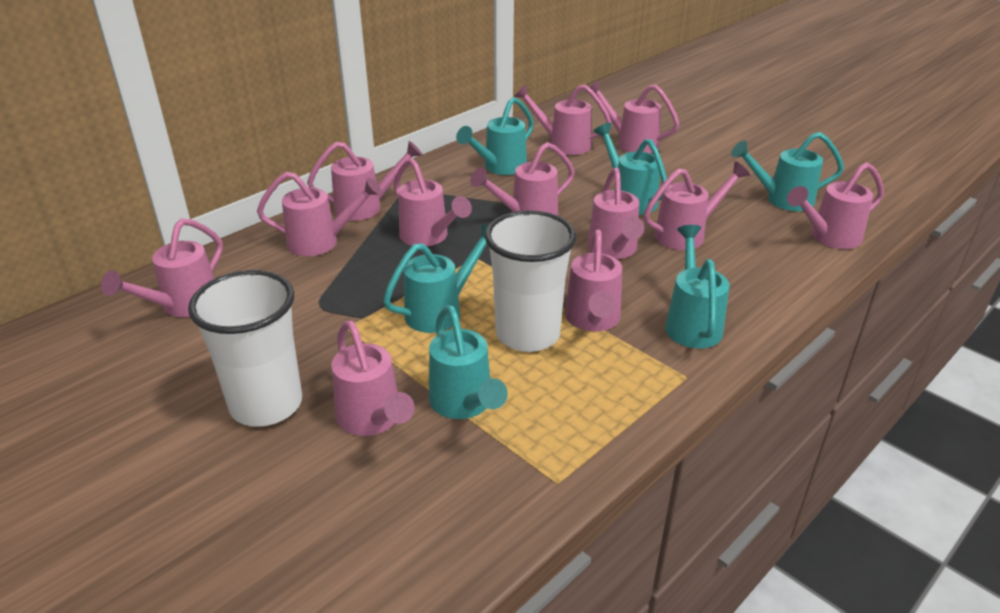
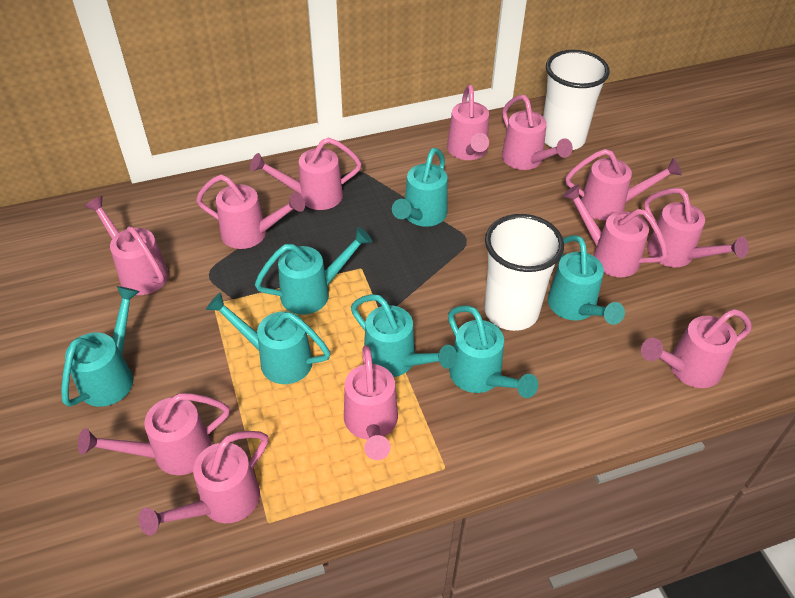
turquoise watering can: 6 -> 7

